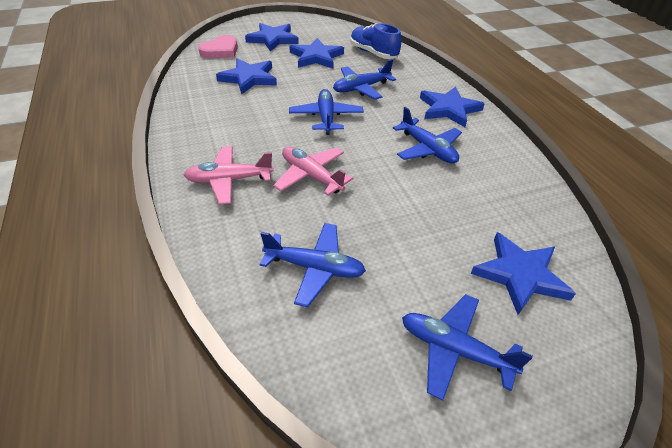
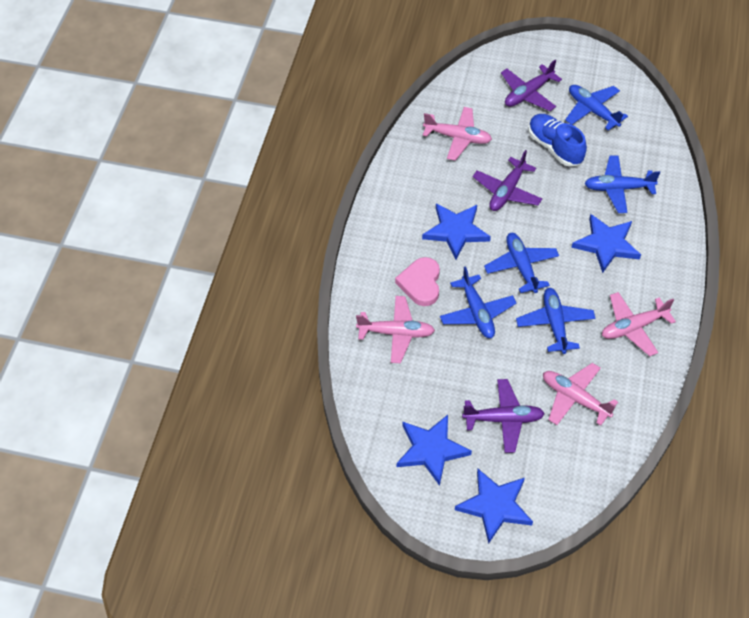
blue star: 5 -> 4
pink plane: 2 -> 4
purple plane: 0 -> 3

